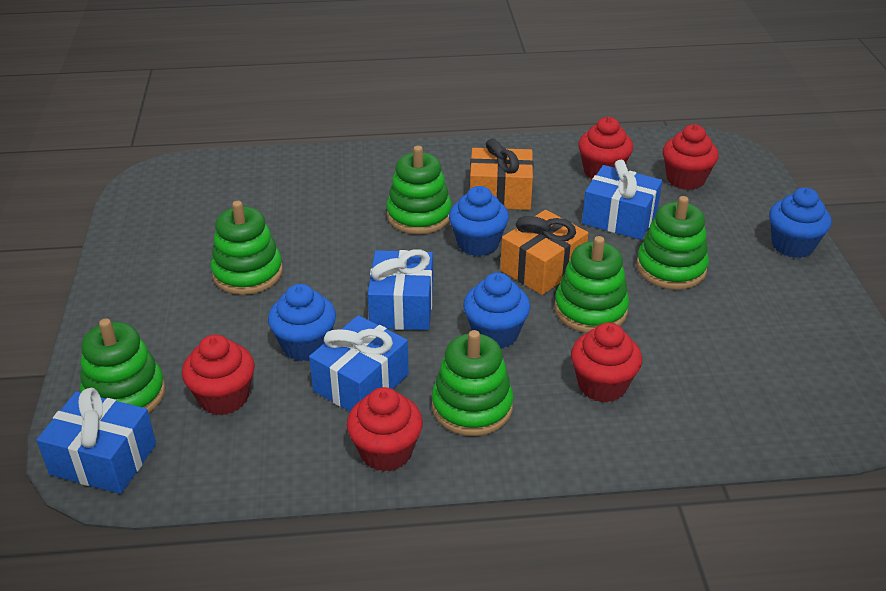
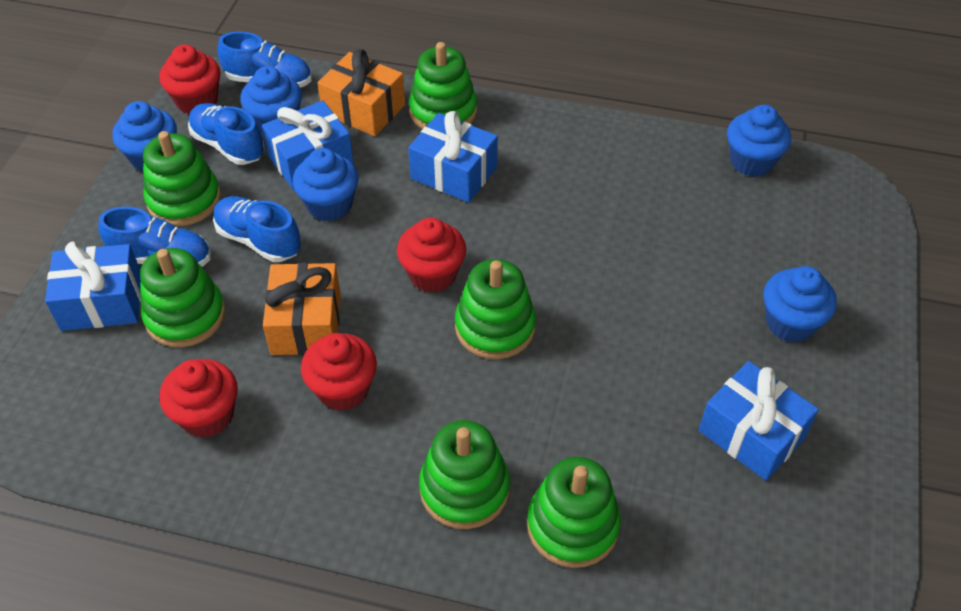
blue cupcake: 4 -> 5
blue shoe: 0 -> 4
red cupcake: 5 -> 4

